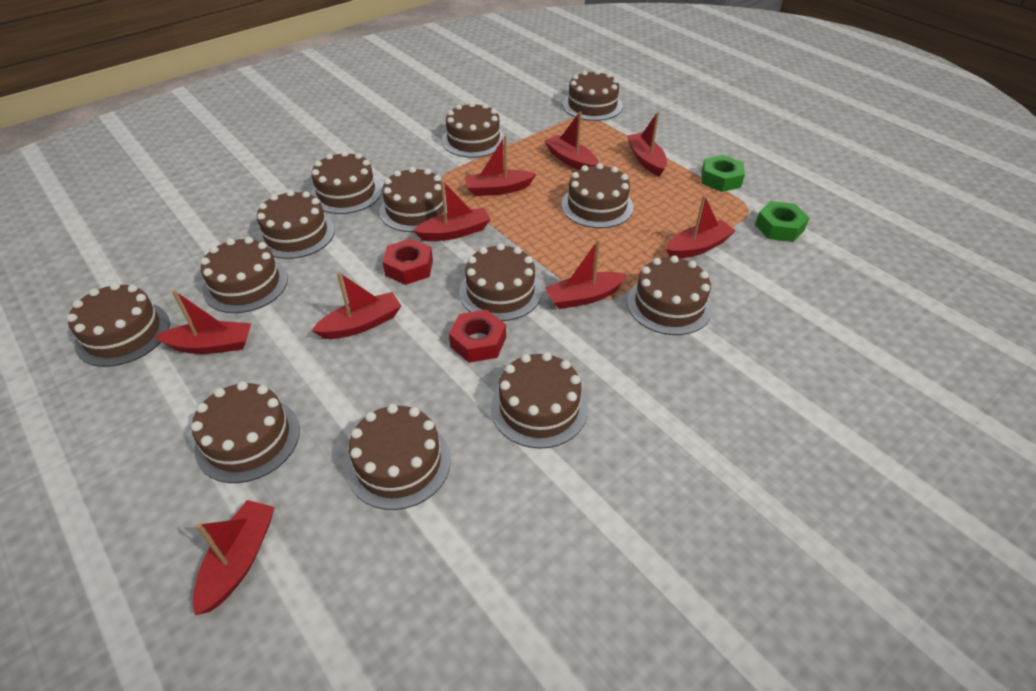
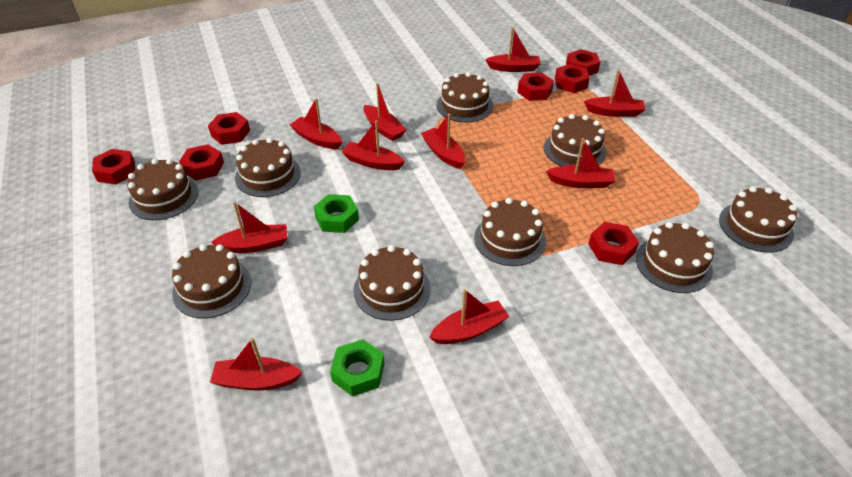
brown cake: 13 -> 9
red boat: 9 -> 10
red nut: 2 -> 7

